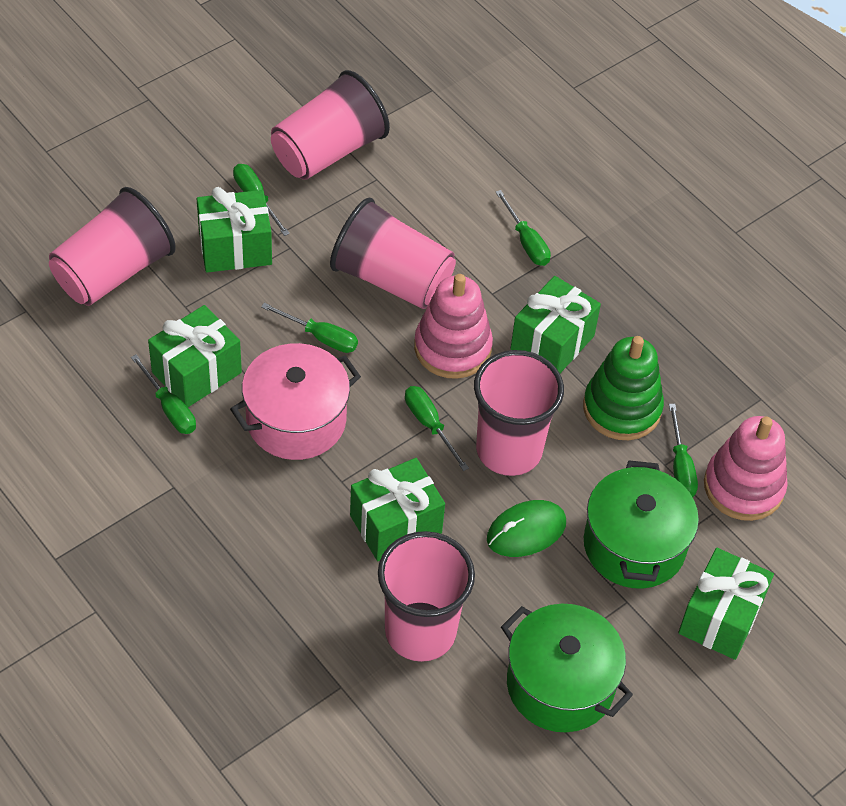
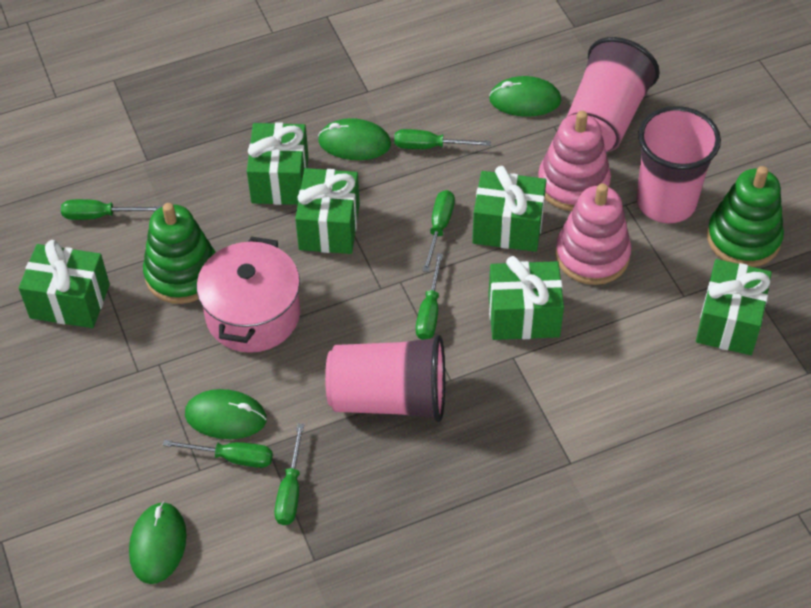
green gift: 5 -> 6
green mouse: 1 -> 4
green pot: 2 -> 0
green stacking toy: 1 -> 2
pink cup: 5 -> 3

